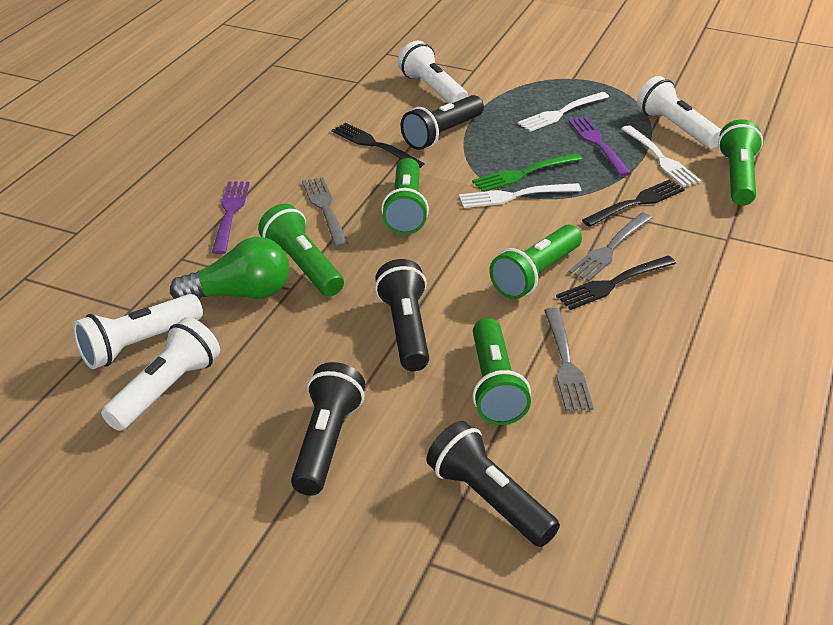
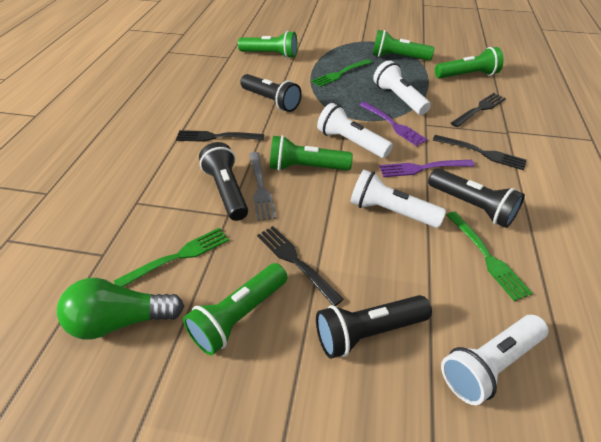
black fork: 3 -> 4
green fork: 1 -> 3
grey fork: 3 -> 1
white fork: 3 -> 0

